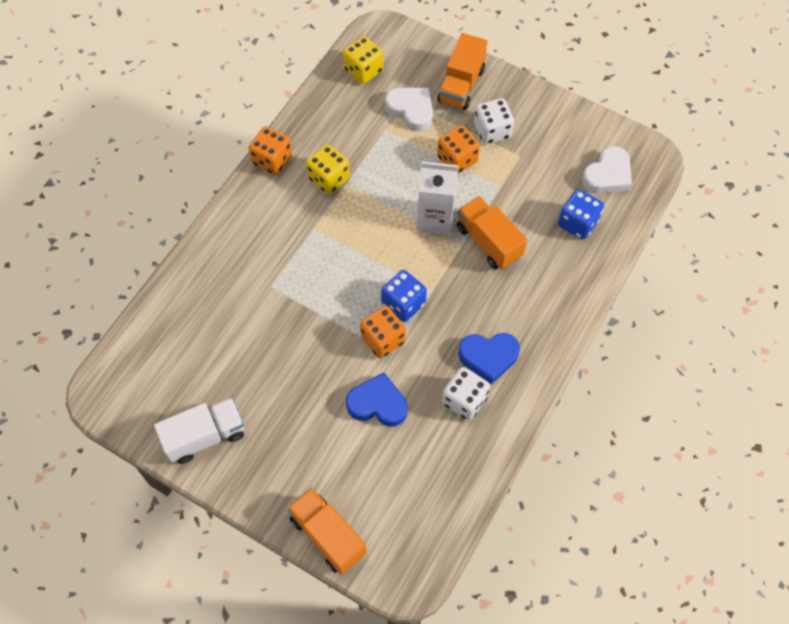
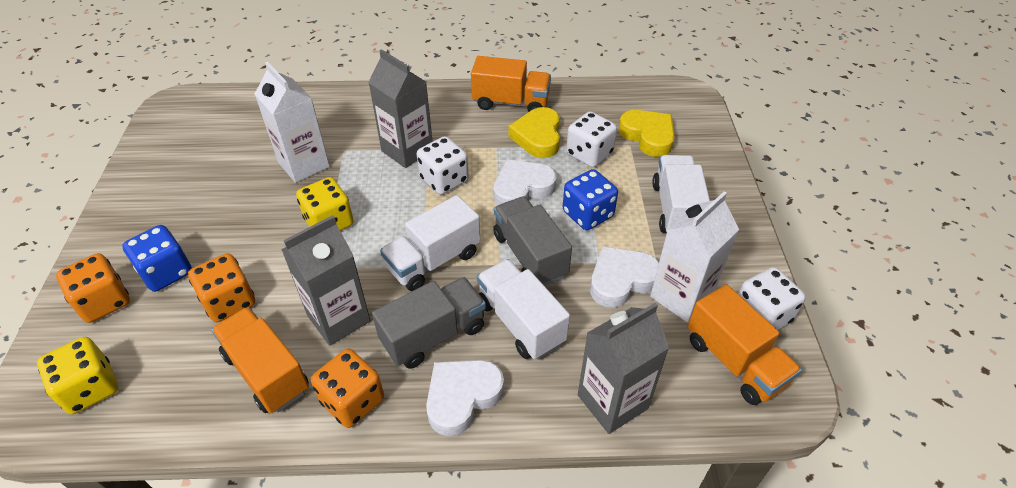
blue heart: 2 -> 0
grey carton: 0 -> 3
grey truck: 0 -> 2
white carton: 1 -> 2
white dice: 2 -> 3
white heart: 2 -> 3
white truck: 1 -> 3
yellow heart: 0 -> 2

